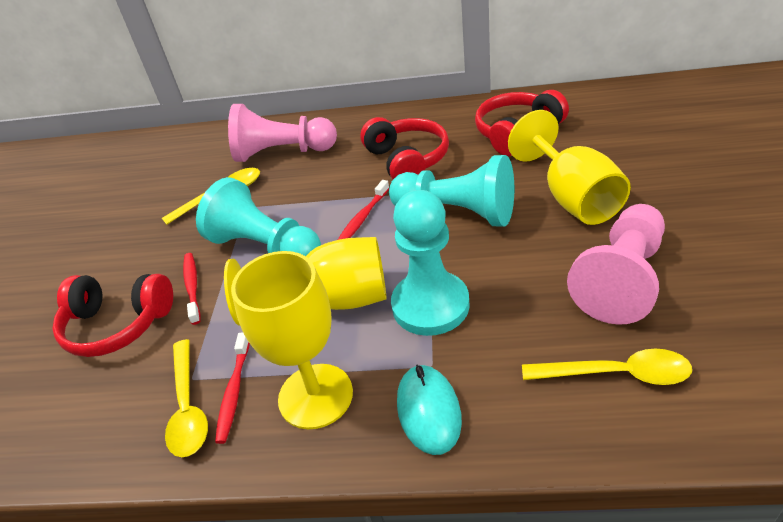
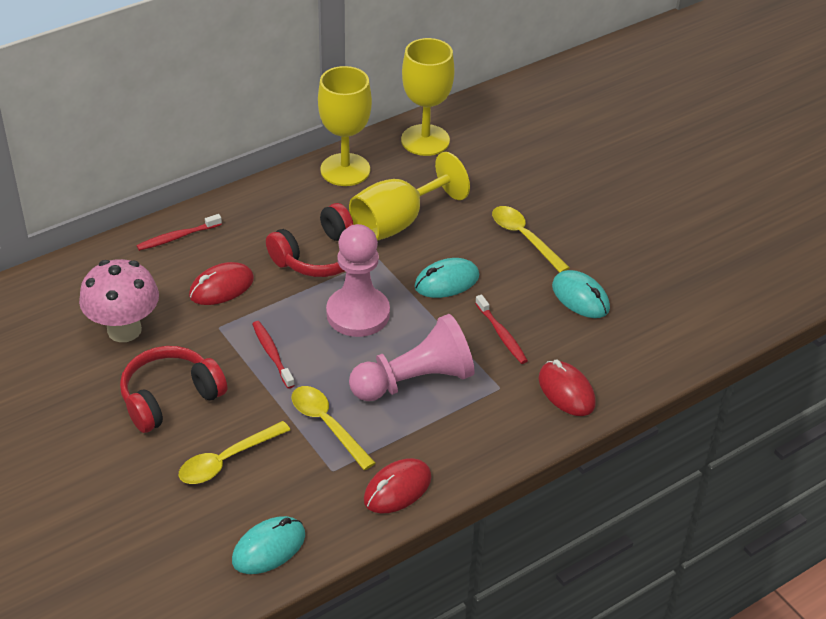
pink mushroom: 0 -> 1
red headphones: 3 -> 2
red mouse: 0 -> 3
turquoise mouse: 1 -> 3
turquoise pawn: 3 -> 0

